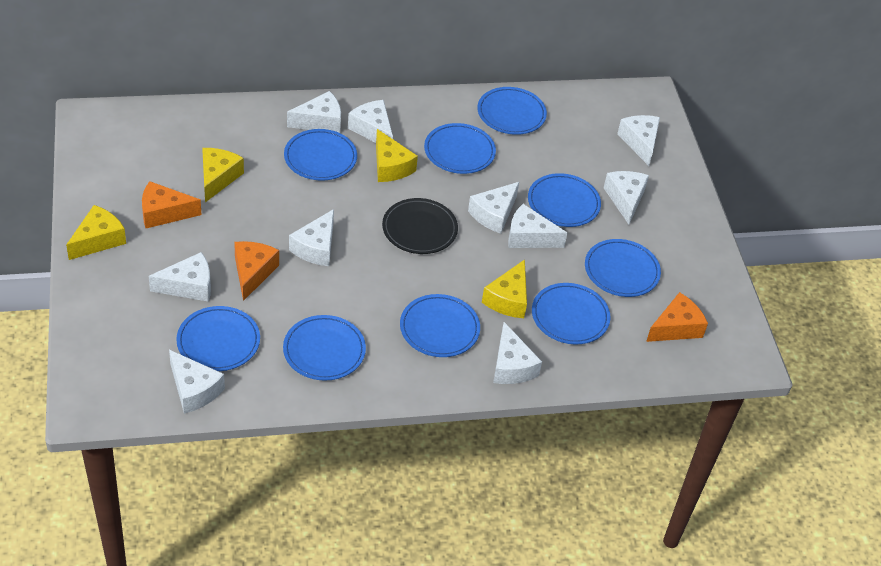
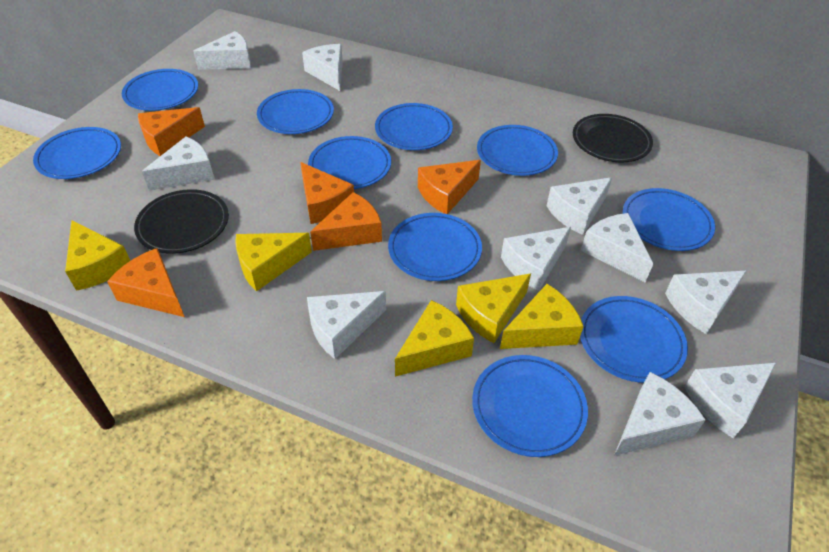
black plate: 1 -> 2
blue plate: 9 -> 10
orange cheese: 3 -> 5
yellow cheese: 4 -> 5

